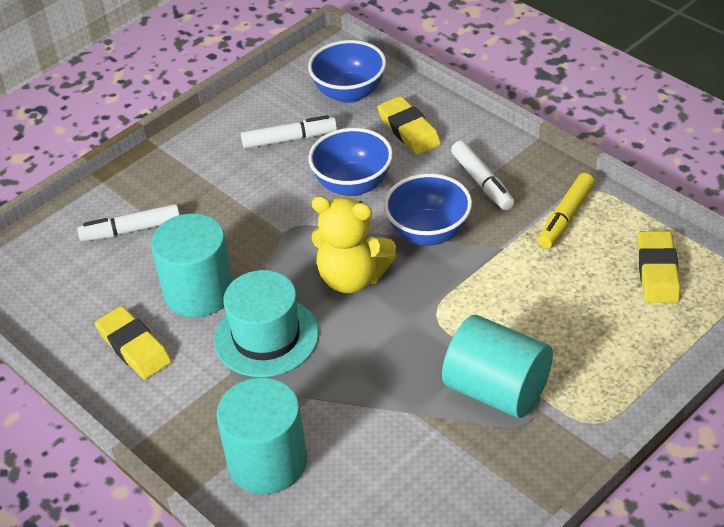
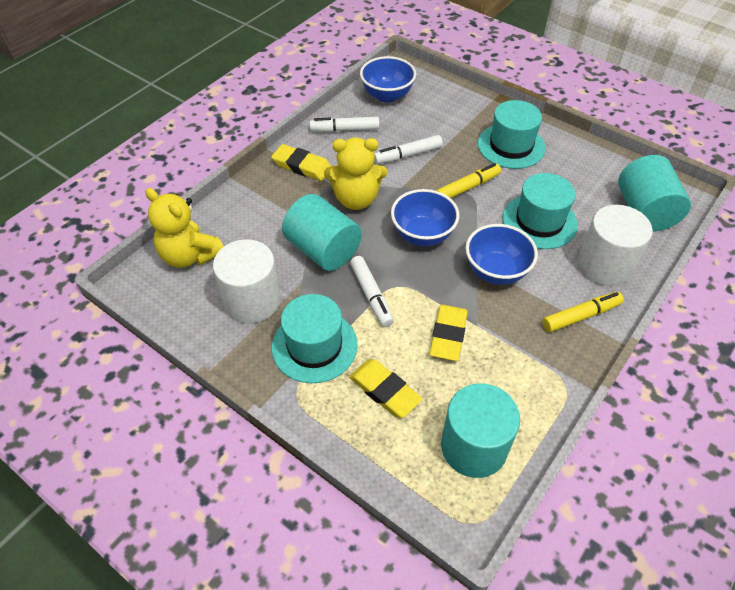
turquoise hat: 1 -> 3
white cylinder: 0 -> 2
yellow marker: 1 -> 2
yellow teddy bear: 1 -> 2

